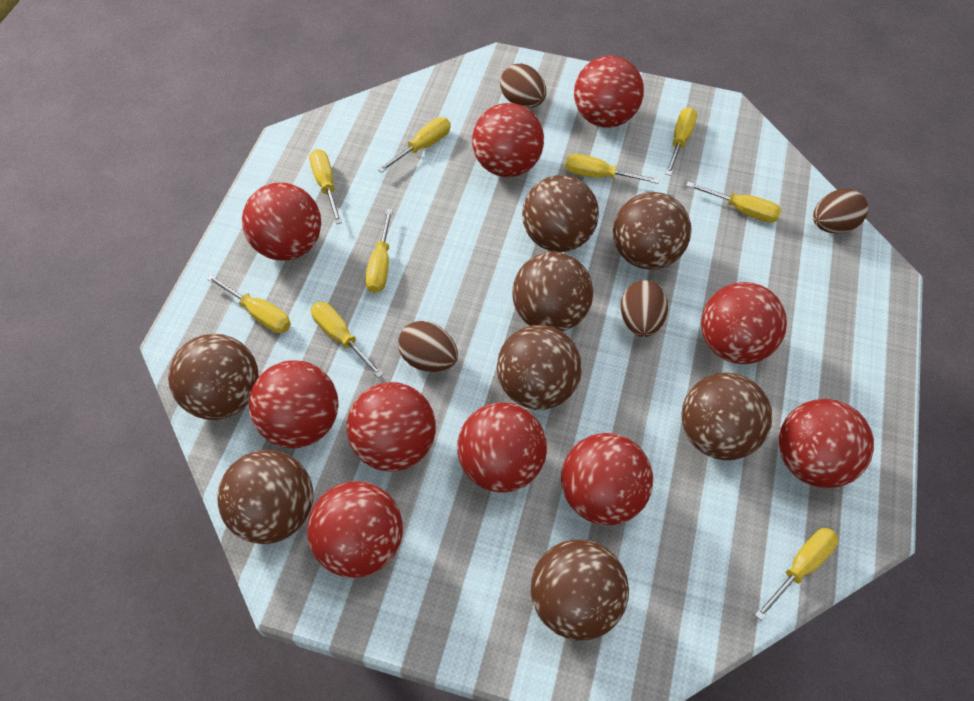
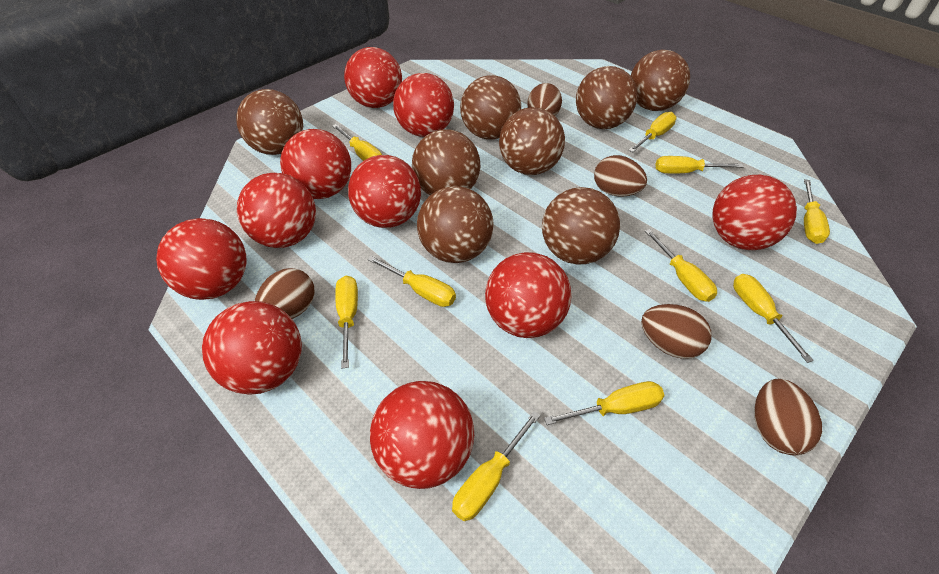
brown egg: 4 -> 5
yellow screwdriver: 9 -> 10

